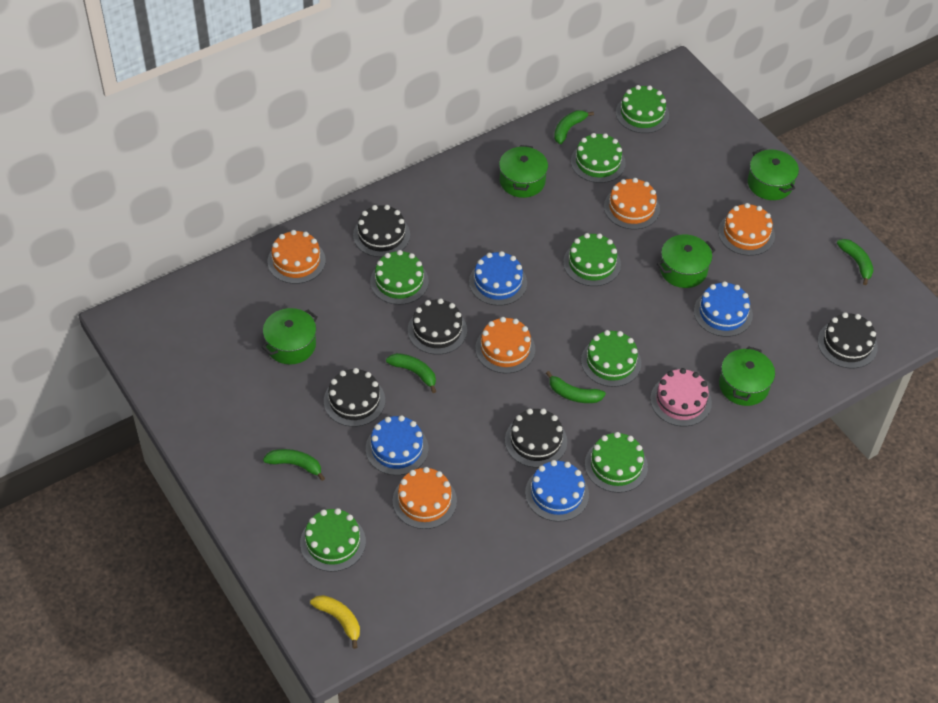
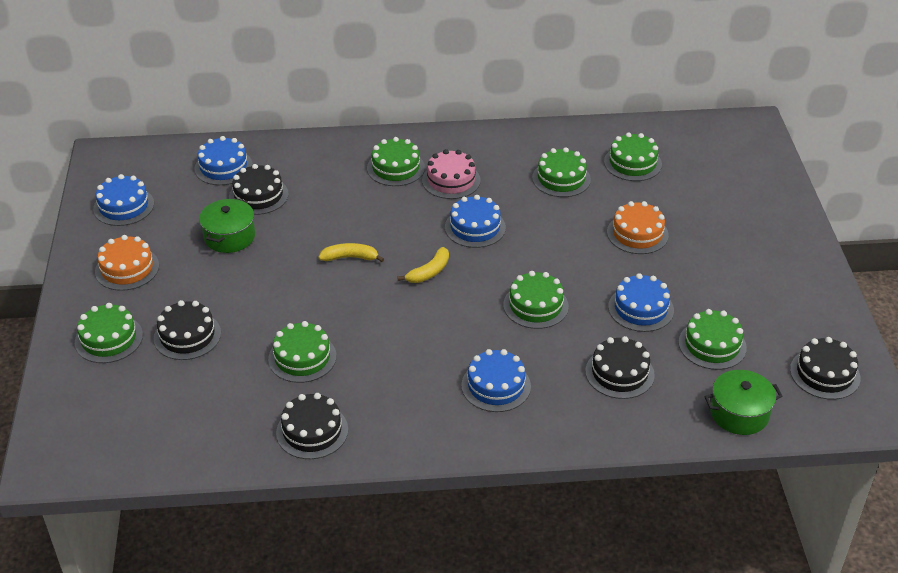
blue cake: 4 -> 5
green banana: 5 -> 0
green pot: 5 -> 2
orange cake: 5 -> 2
yellow banana: 1 -> 2

